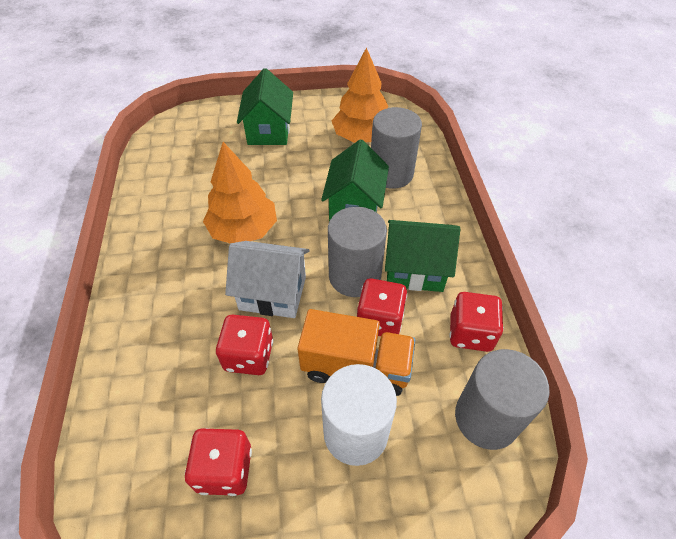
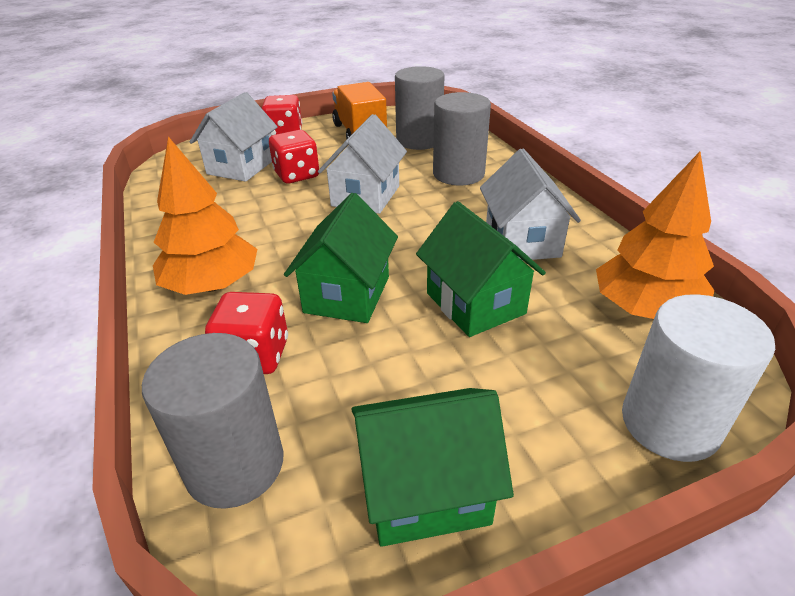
red dice: 4 -> 3
white house: 1 -> 3

